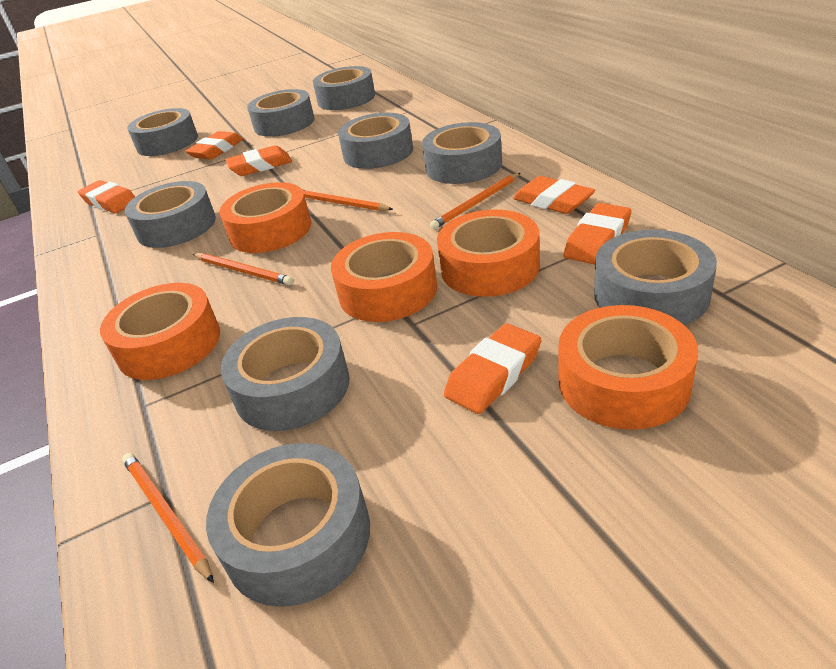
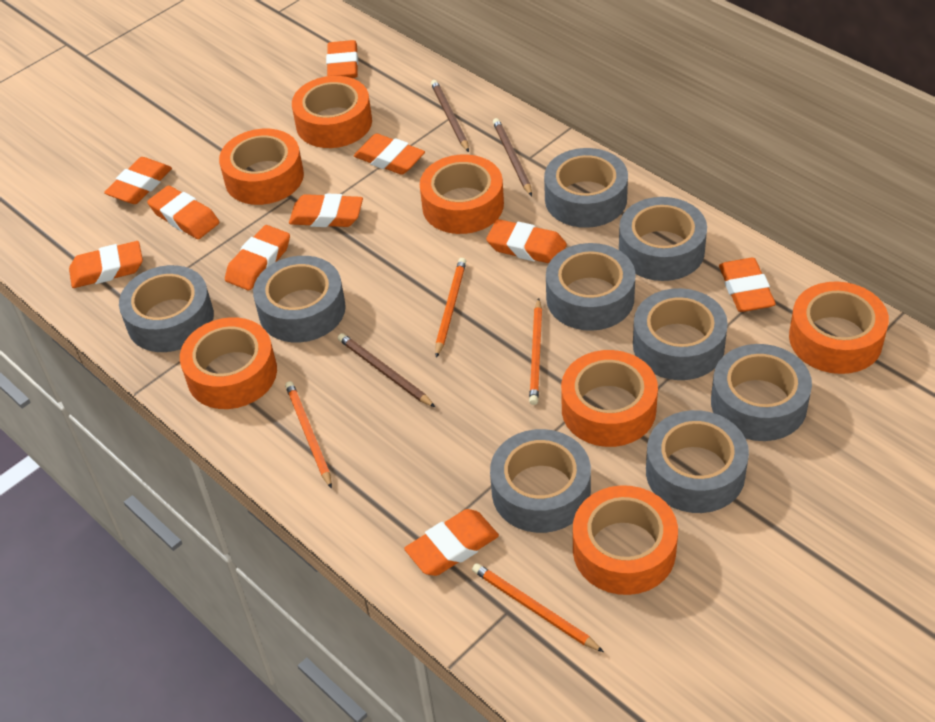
brown pencil: 0 -> 3
orange eraser: 6 -> 10
orange tape: 5 -> 7

